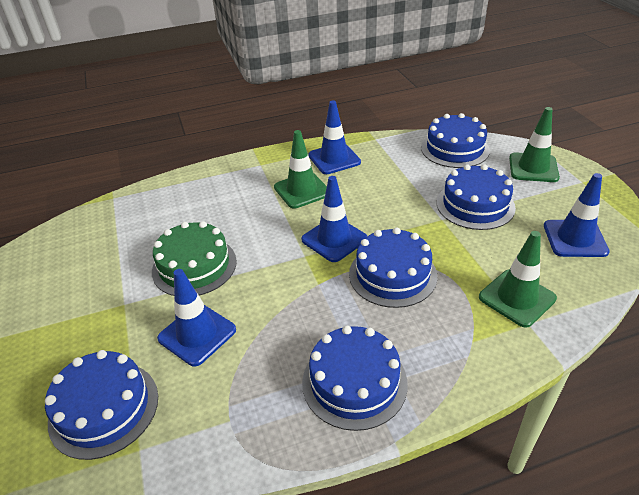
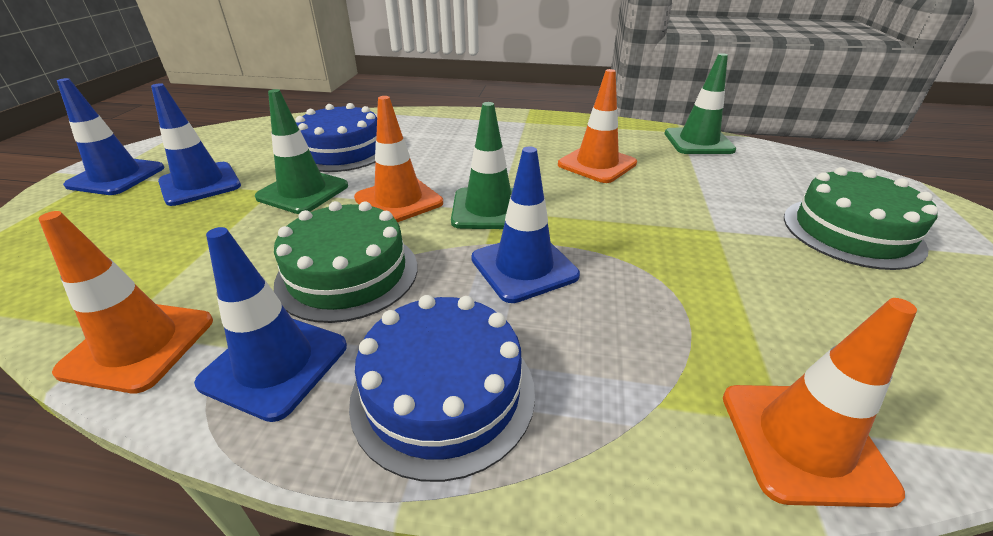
blue cake: 5 -> 2
green cake: 1 -> 2
orange traffic cone: 0 -> 4

